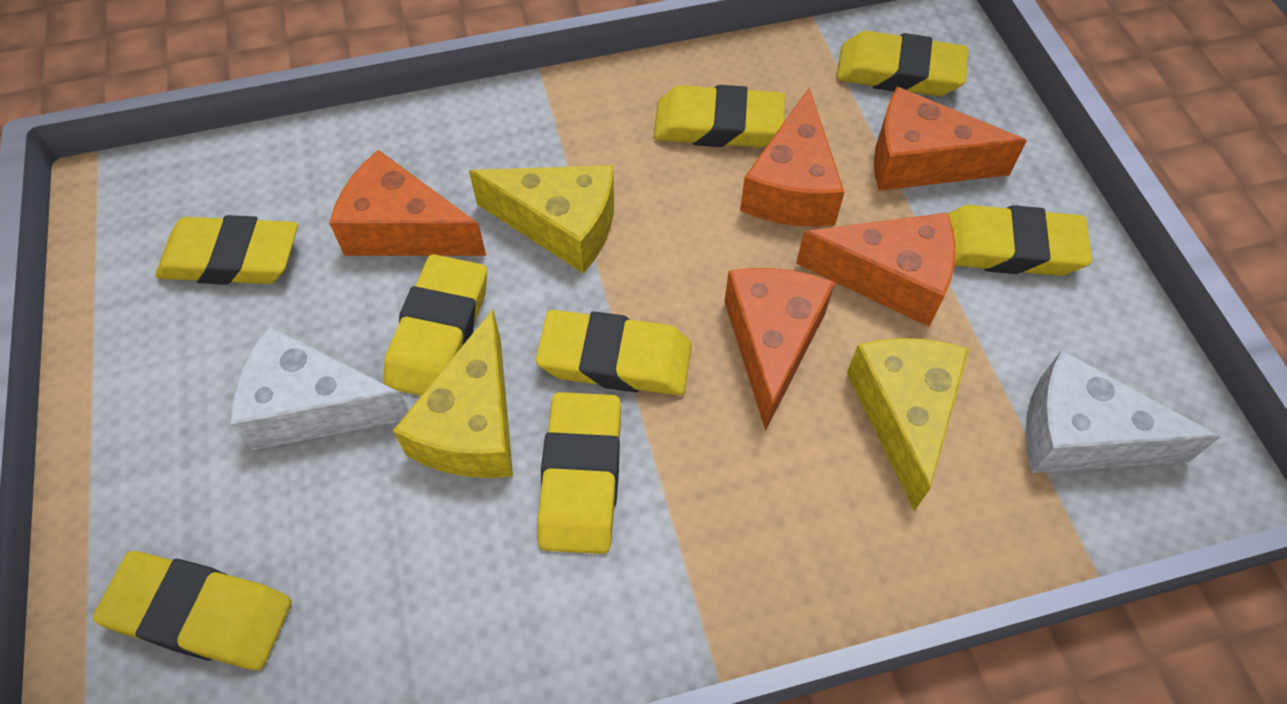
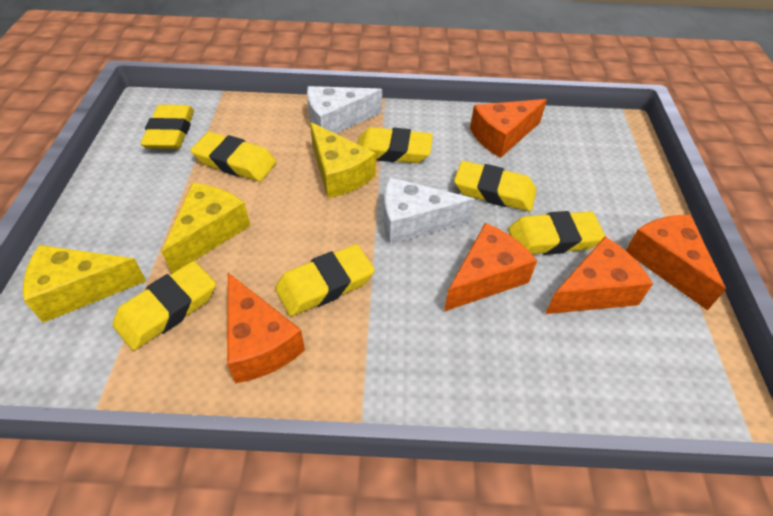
yellow eraser: 8 -> 7

